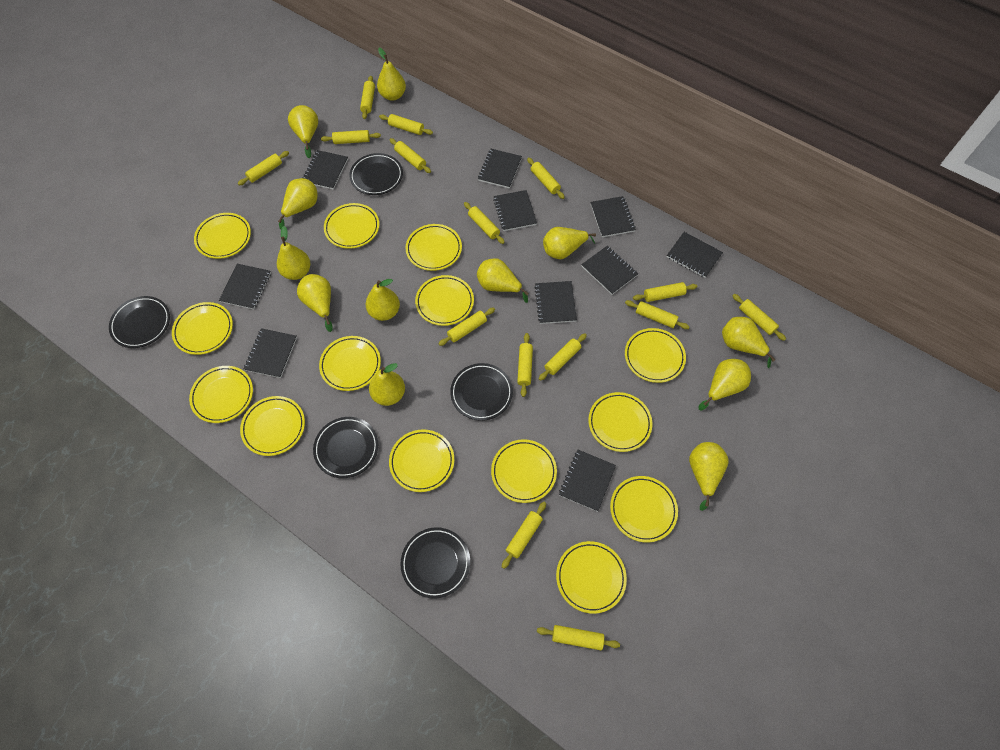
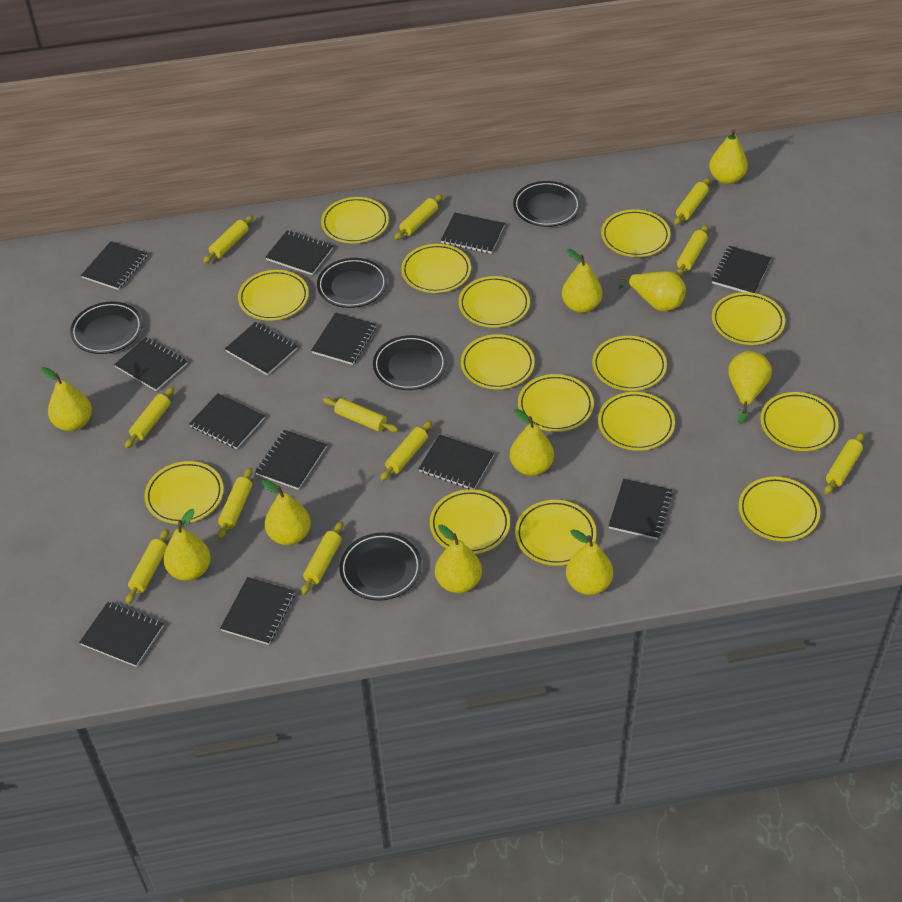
black notebook: 10 -> 13
yellow pear: 12 -> 10
yellow plate: 14 -> 15
yellow rolling pin: 15 -> 11

